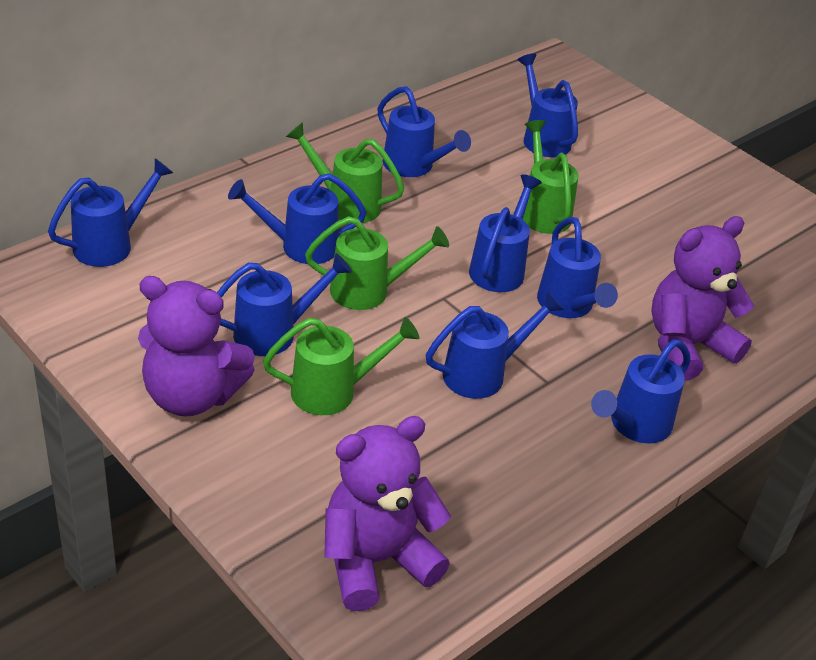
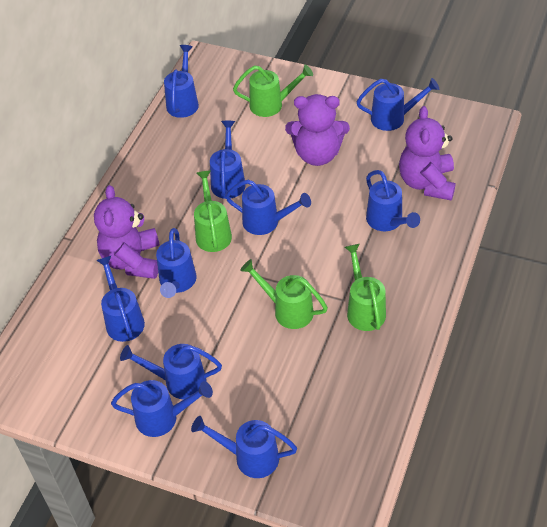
blue watering can: 9 -> 10

